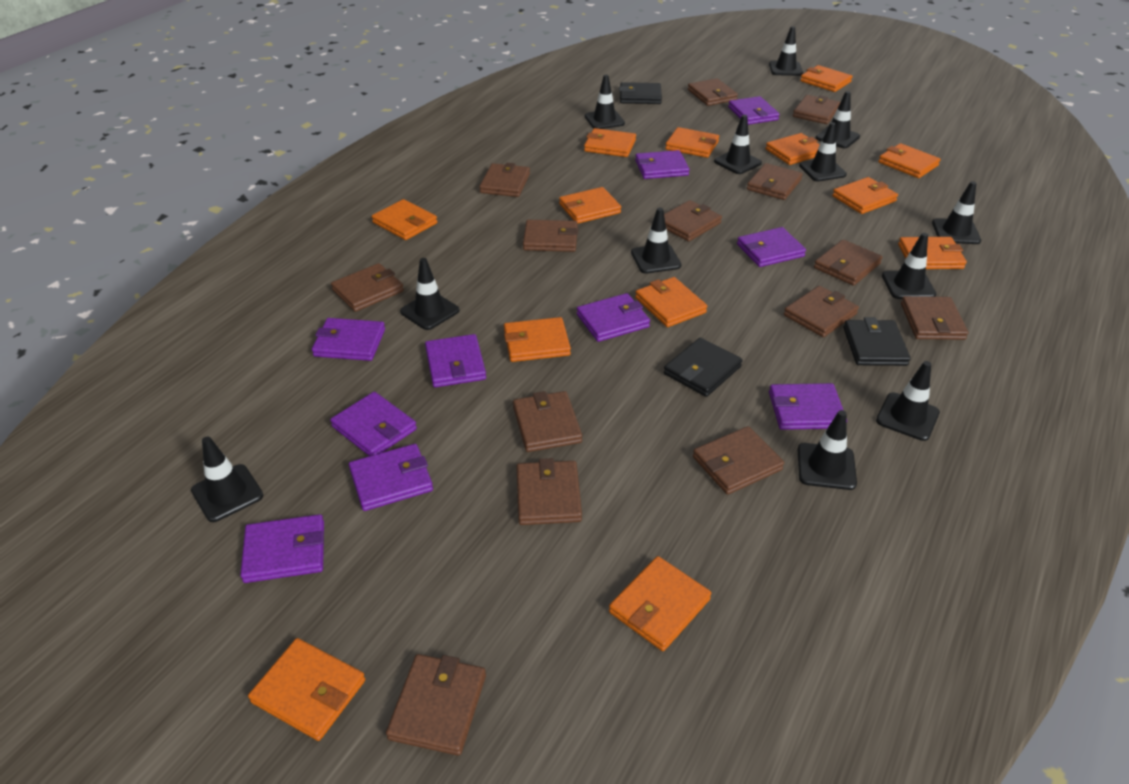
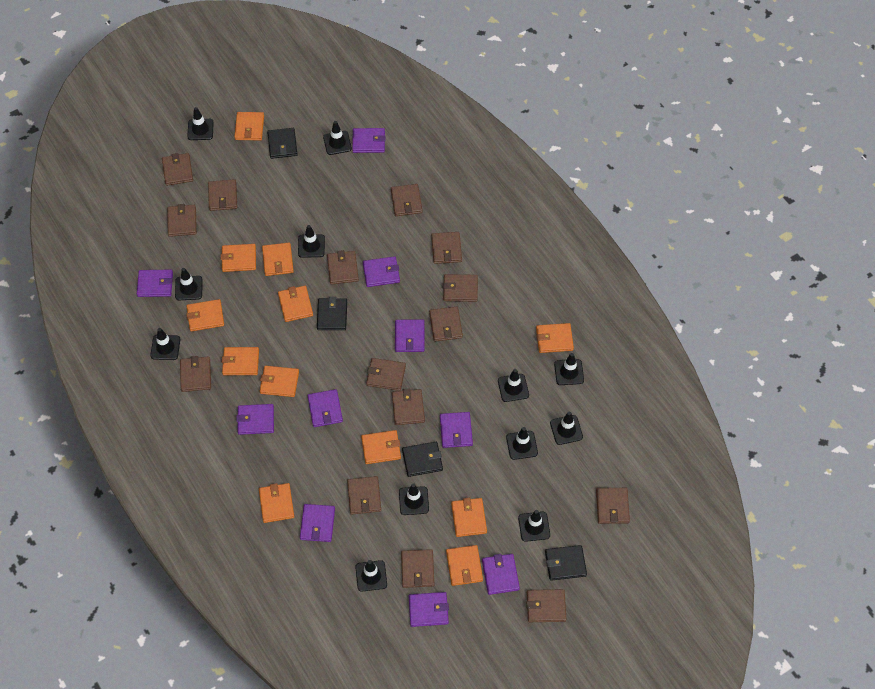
black wallet: 3 -> 4
brown wallet: 14 -> 15
orange wallet: 13 -> 12

